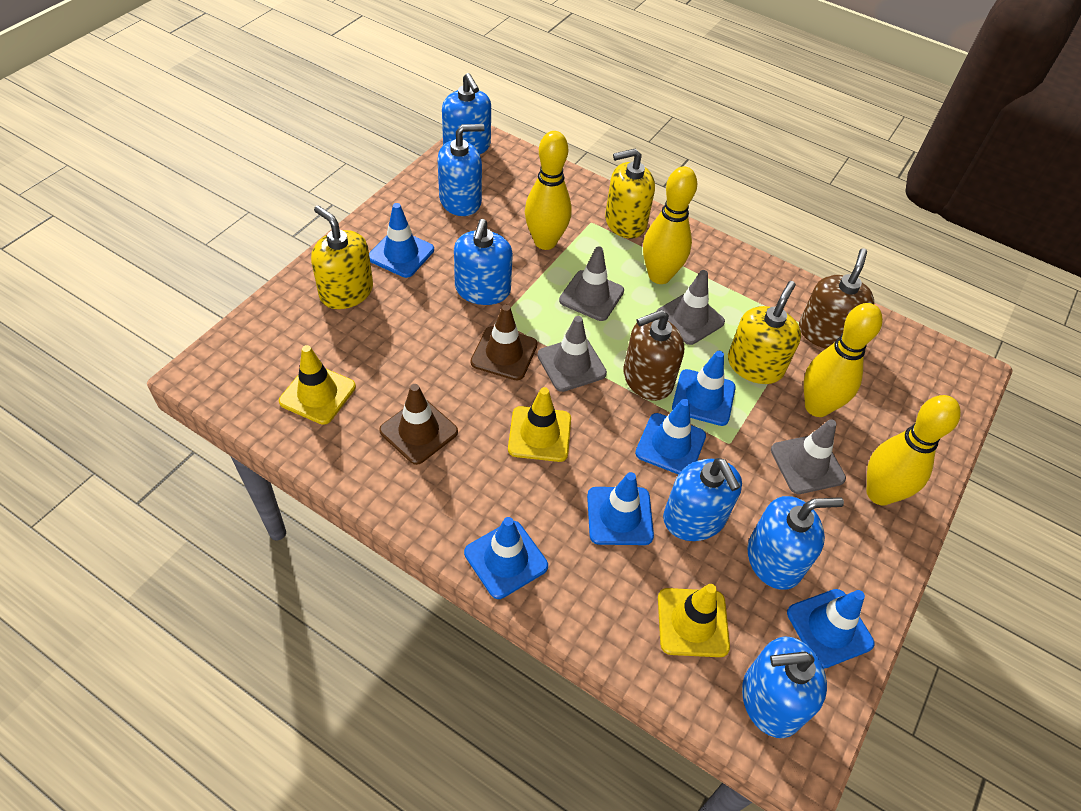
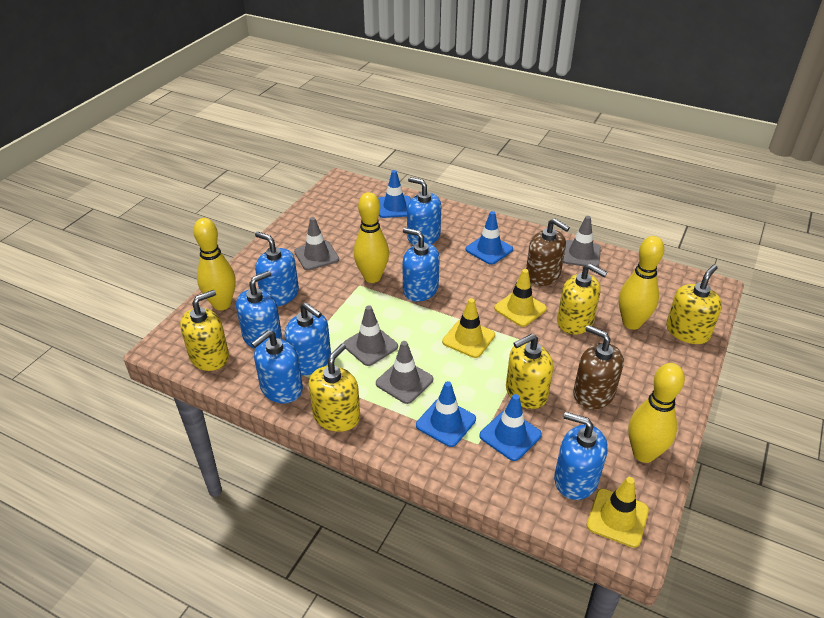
blue soap dispenser: 6 -> 7
blue traffic cone: 6 -> 4
brown traffic cone: 2 -> 0
yellow soap dispenser: 3 -> 5

